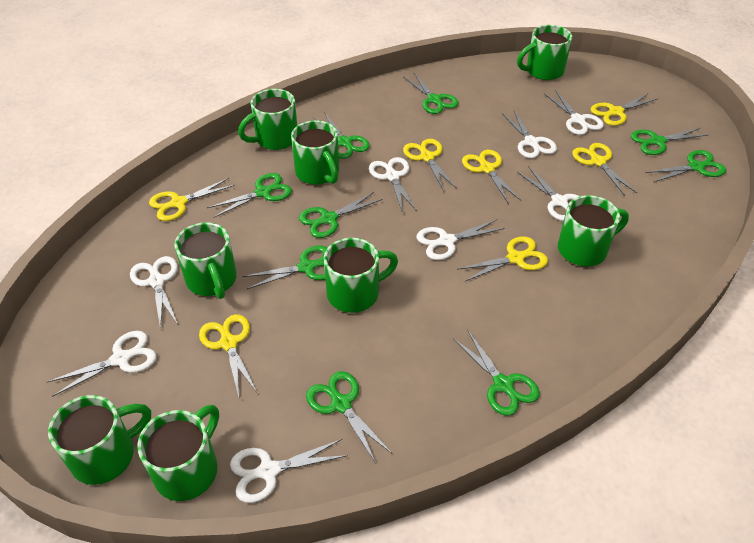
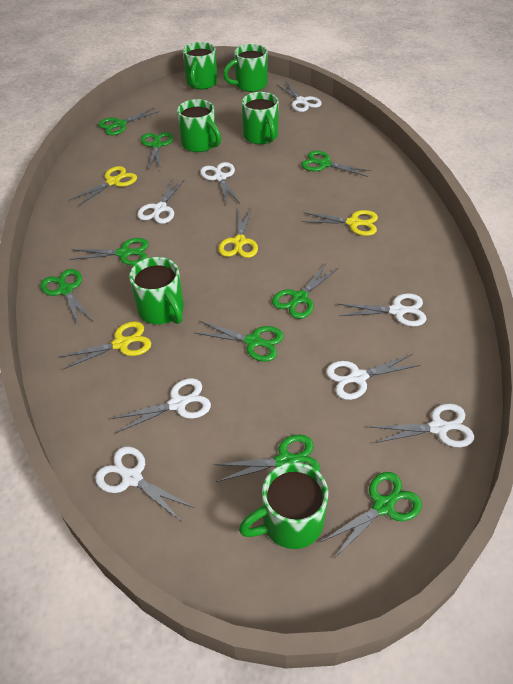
green mug: 8 -> 6
yellow scissors: 7 -> 4

